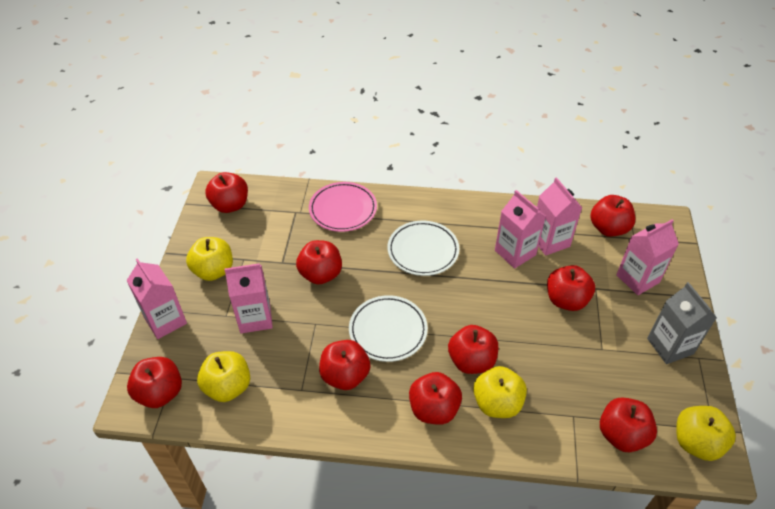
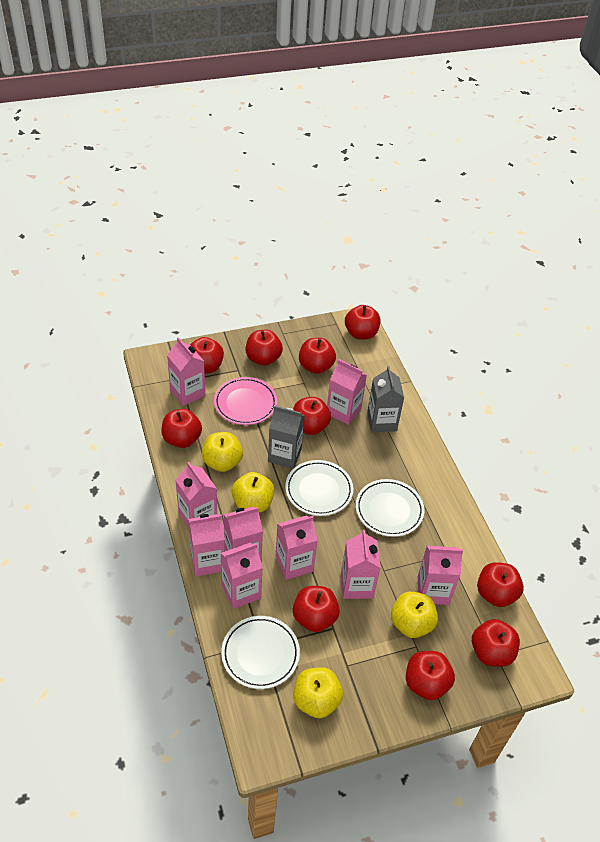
grey carton: 1 -> 2
pink carton: 5 -> 9
red apple: 9 -> 10
white plate: 2 -> 3

